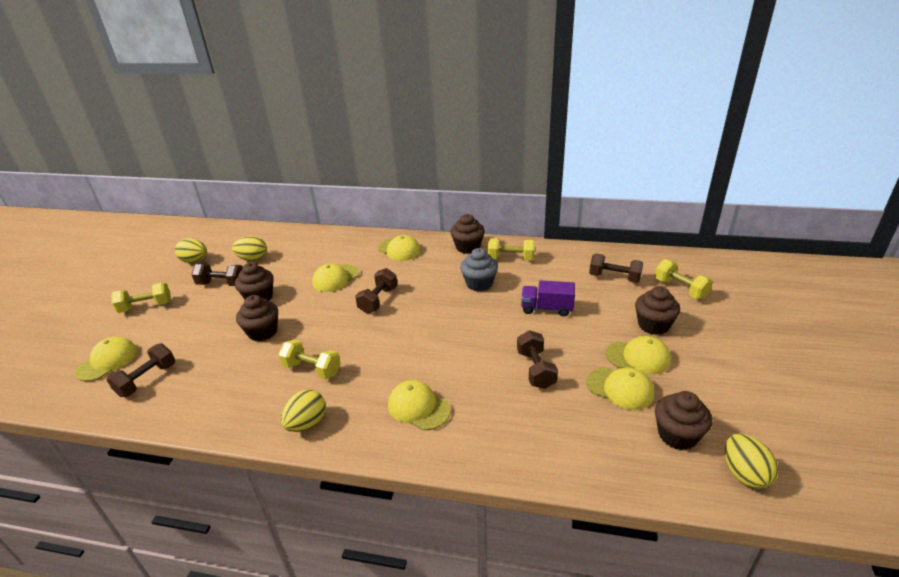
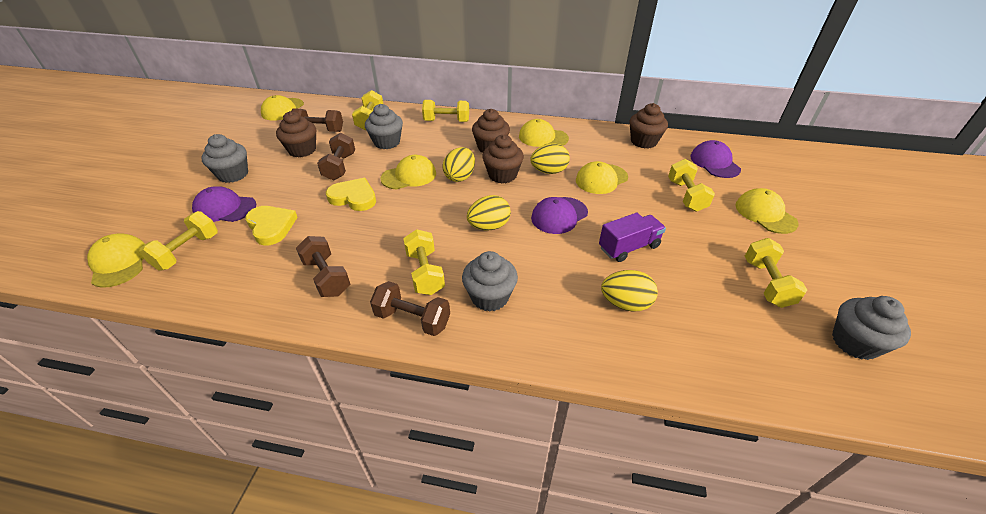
brown cupcake: 5 -> 4
brown dumbbell: 5 -> 4
grey cupcake: 1 -> 4
purple cap: 0 -> 3
yellow dumbbell: 4 -> 6
yellow heart: 0 -> 2

